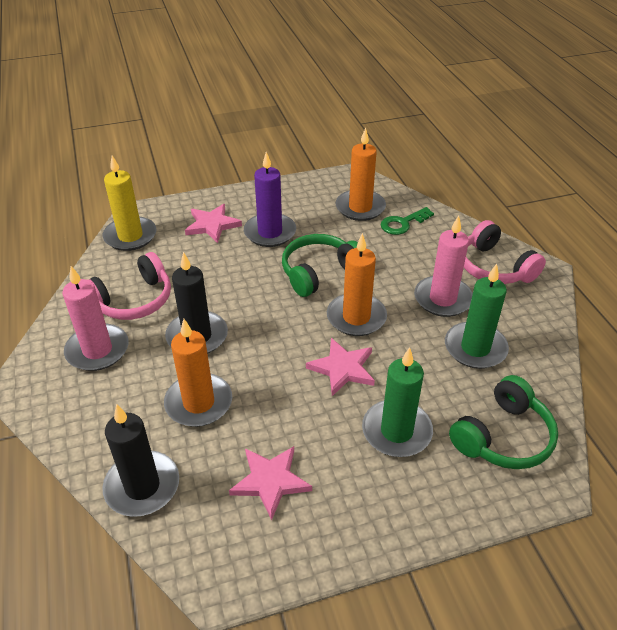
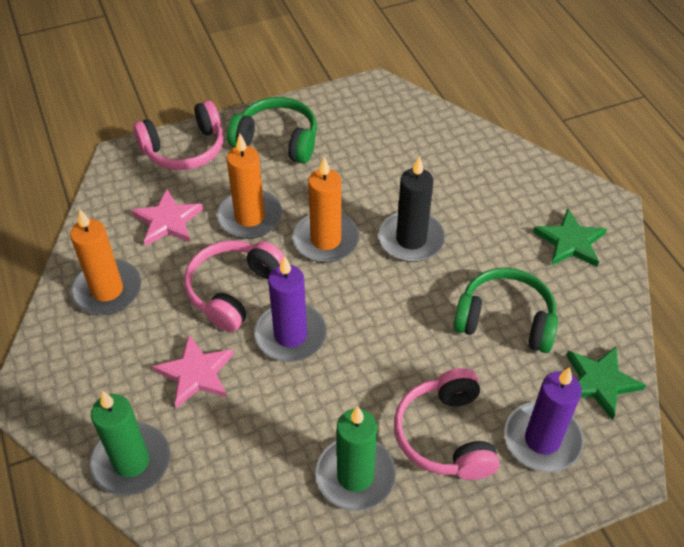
black candle: 2 -> 1
green key: 1 -> 0
green star: 0 -> 2
pink candle: 2 -> 0
pink headphones: 2 -> 3
pink star: 3 -> 2
purple candle: 1 -> 2
yellow candle: 1 -> 0

